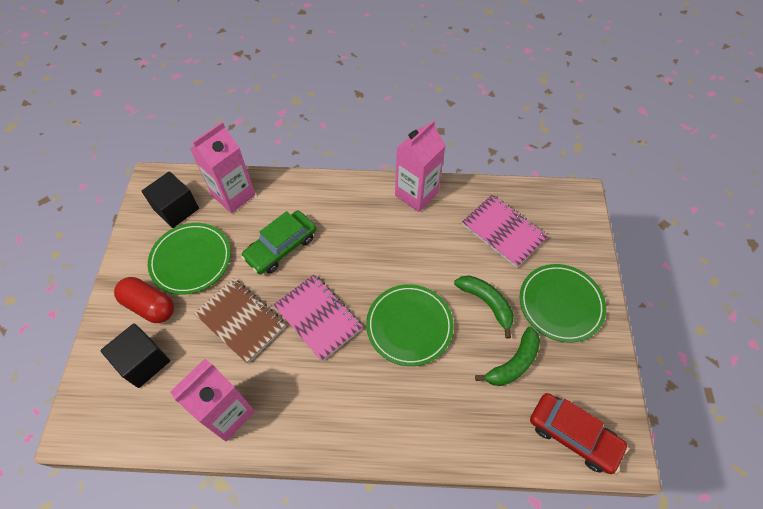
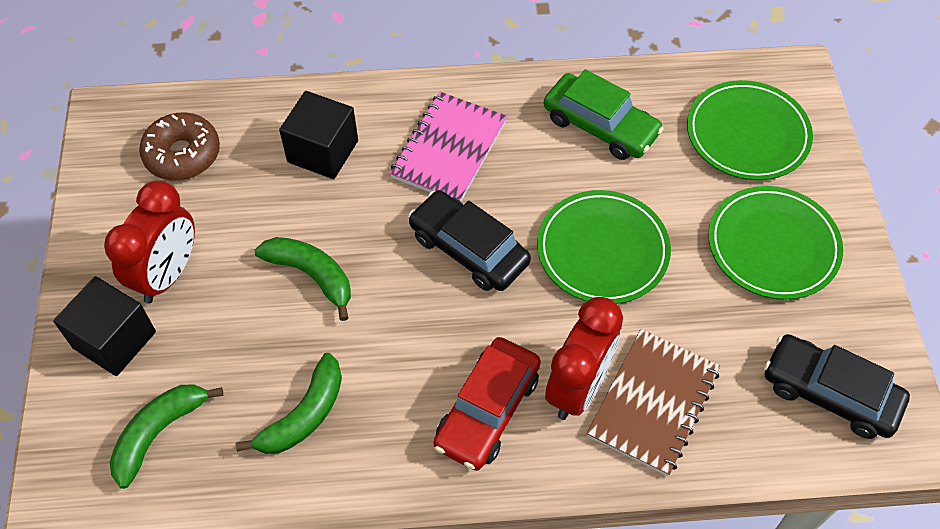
black car: 0 -> 2
brown donut: 0 -> 1
green banana: 2 -> 3
pink carton: 3 -> 0
pink notebook: 2 -> 1
red capsule: 1 -> 0
red clock: 0 -> 2

